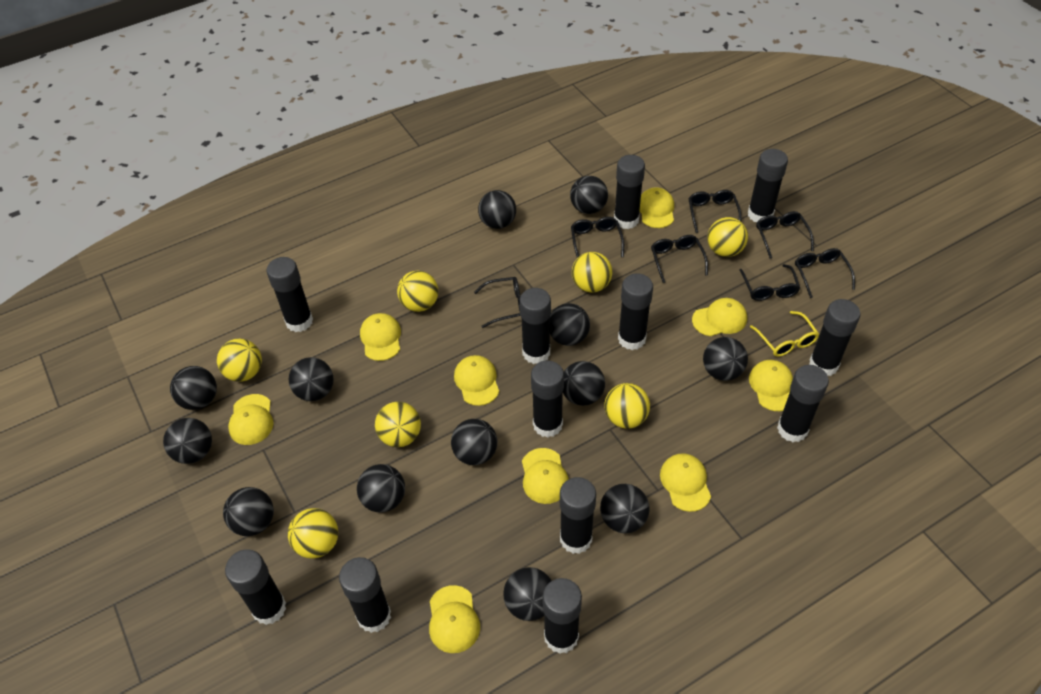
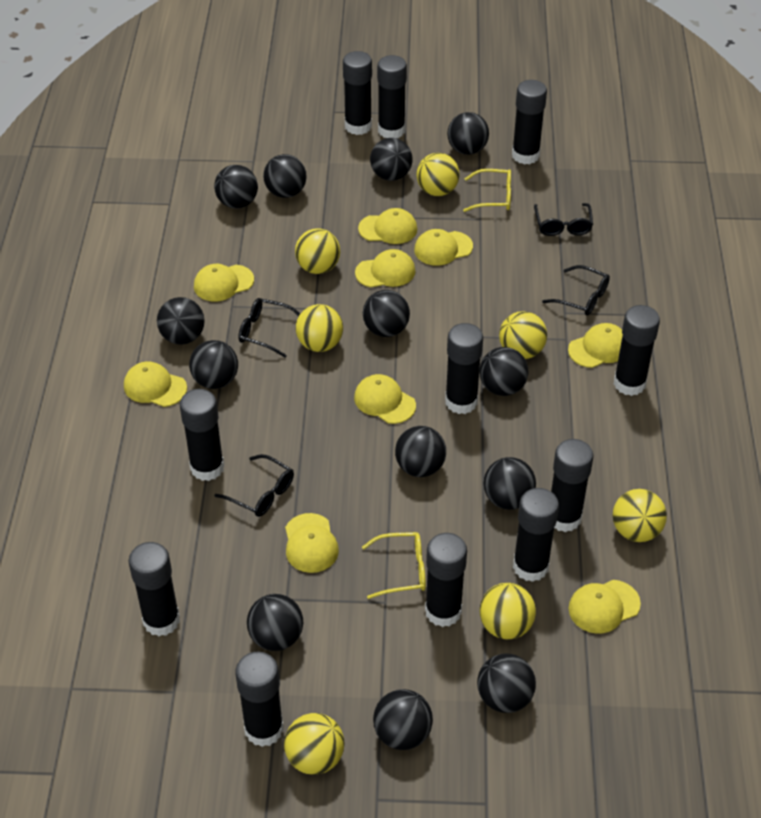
black glasses: 7 -> 4
black glue stick: 12 -> 11
yellow glasses: 1 -> 2

